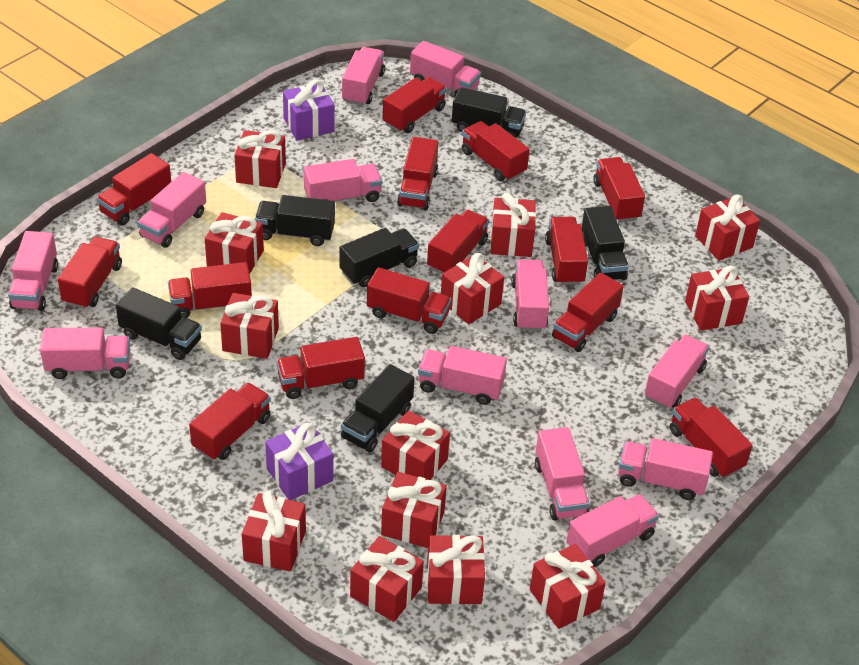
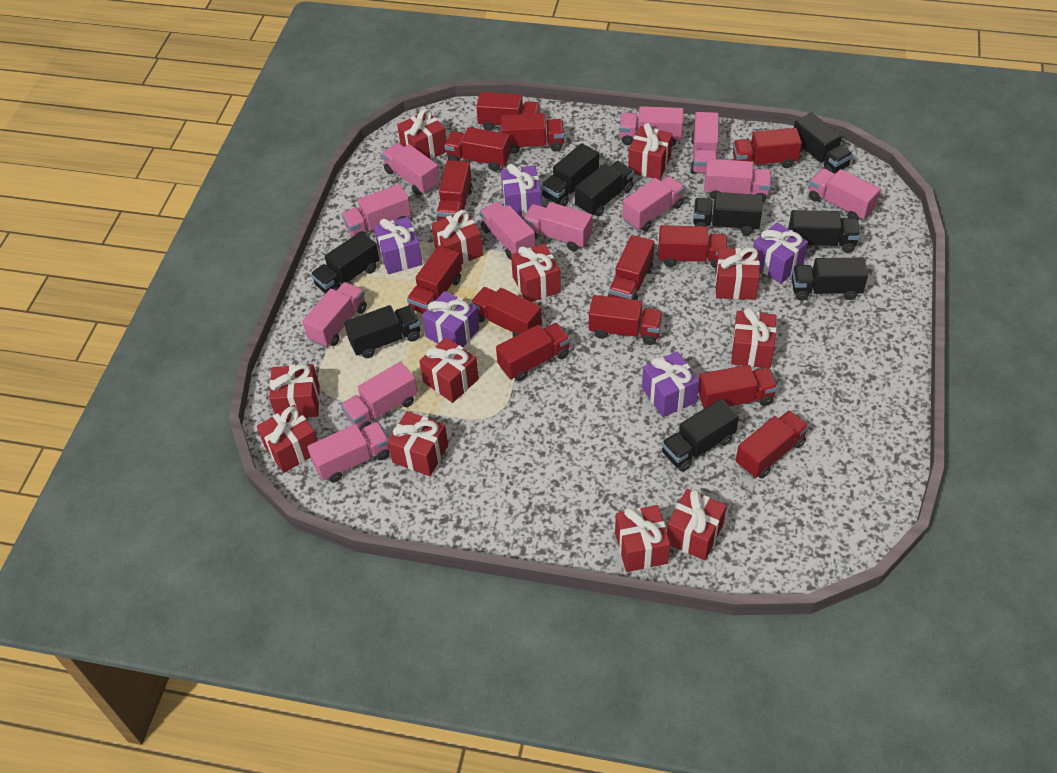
black truck: 6 -> 9
purple gift: 2 -> 5
red gift: 13 -> 12
red truck: 14 -> 13

